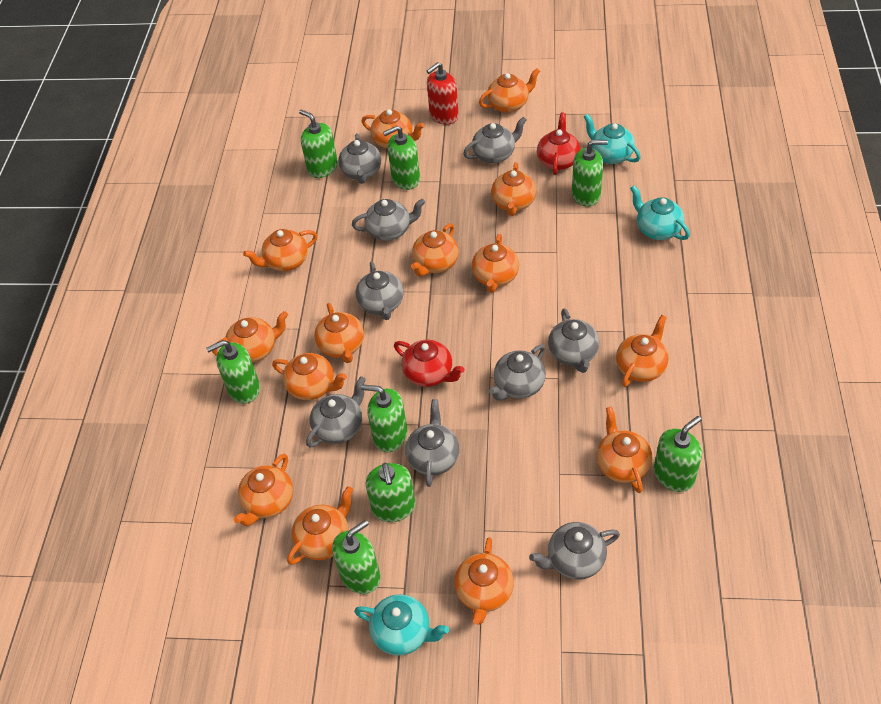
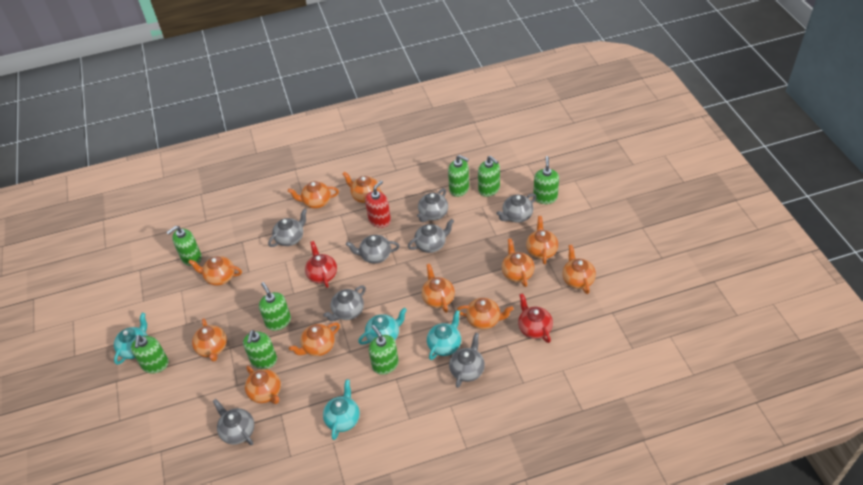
grey teapot: 9 -> 8
orange teapot: 14 -> 11
turquoise teapot: 3 -> 4

